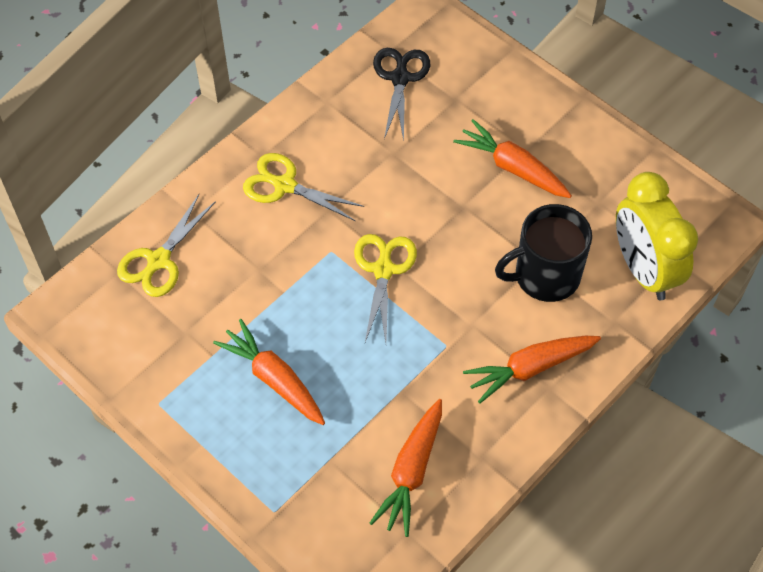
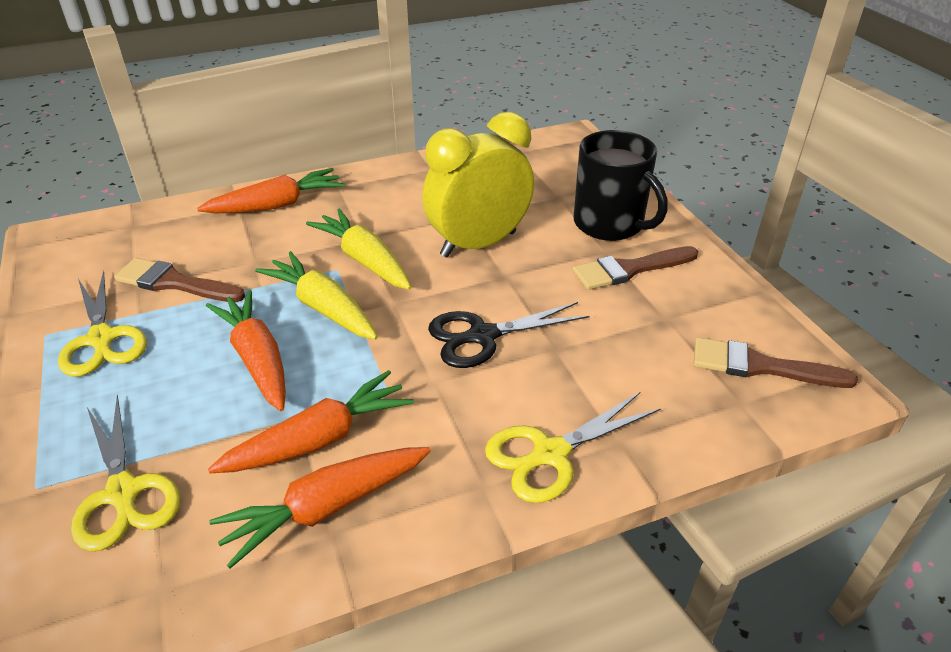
brown brush: 0 -> 3
yellow carrot: 0 -> 2

